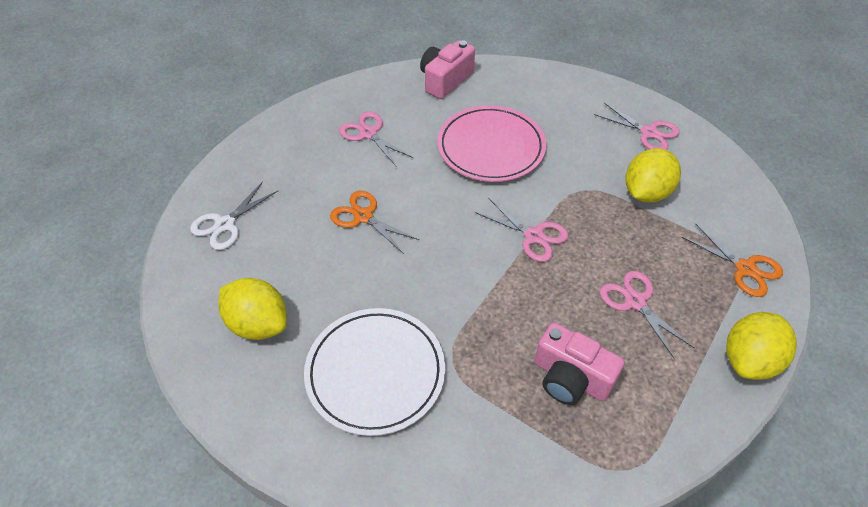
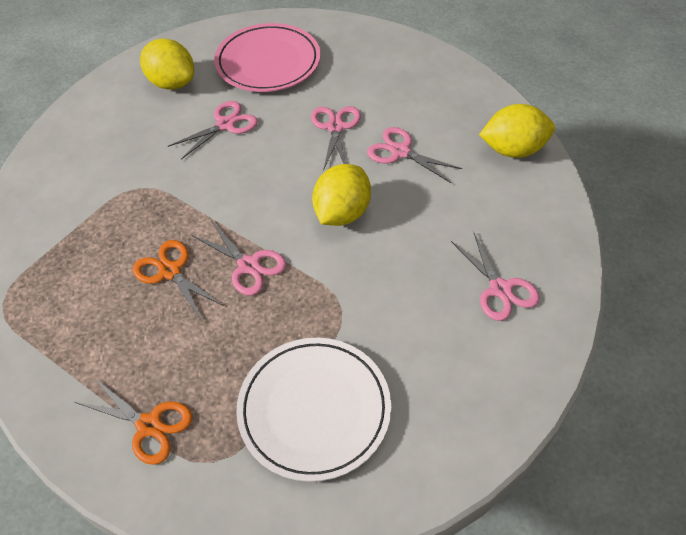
pink camera: 2 -> 0
pink scissors: 4 -> 5
white scissors: 1 -> 0

